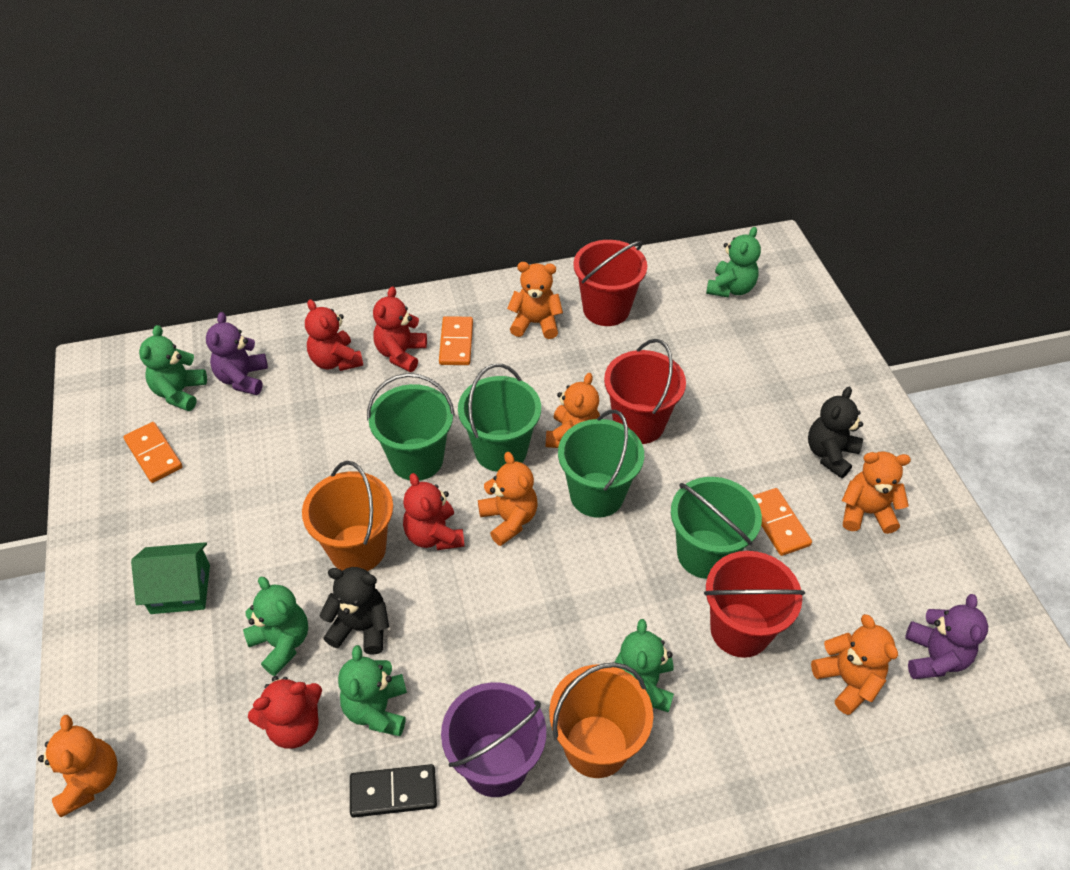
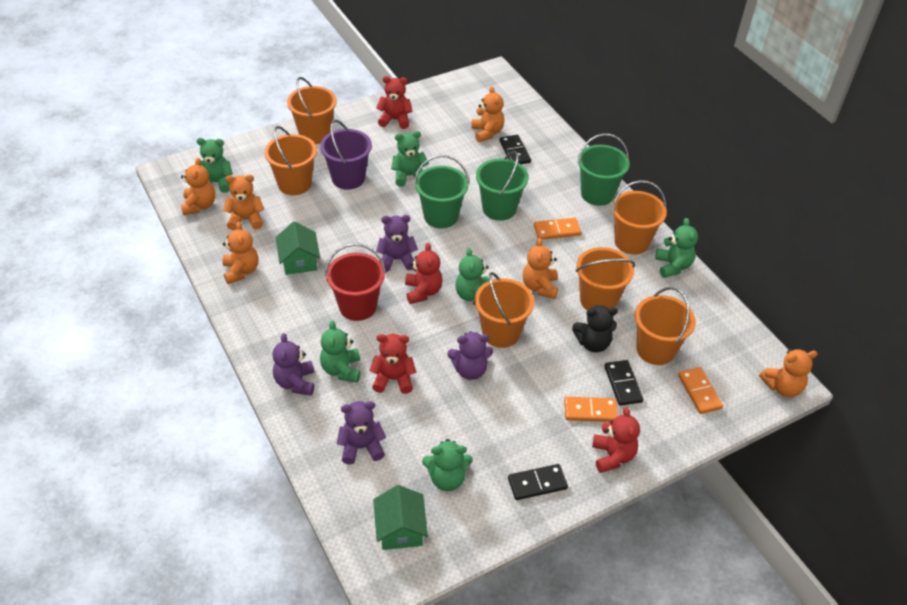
black domino: 1 -> 3
black teddy bear: 2 -> 1
green bucket: 4 -> 3
green house: 1 -> 2
green teddy bear: 5 -> 6
orange bucket: 2 -> 6
purple teddy bear: 2 -> 4
red bucket: 3 -> 1

